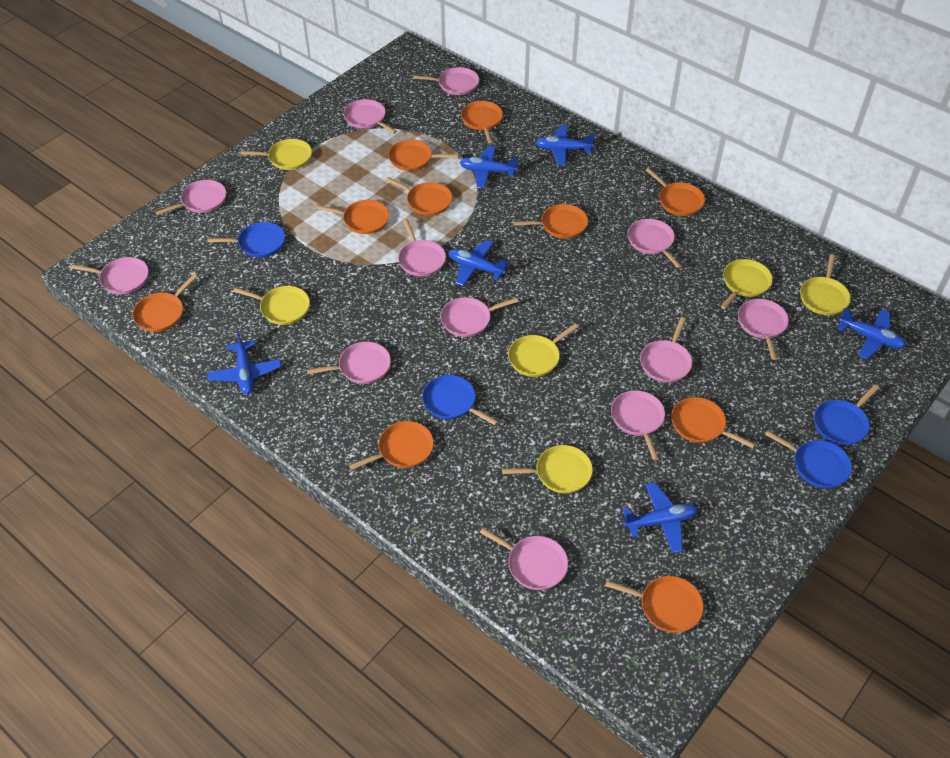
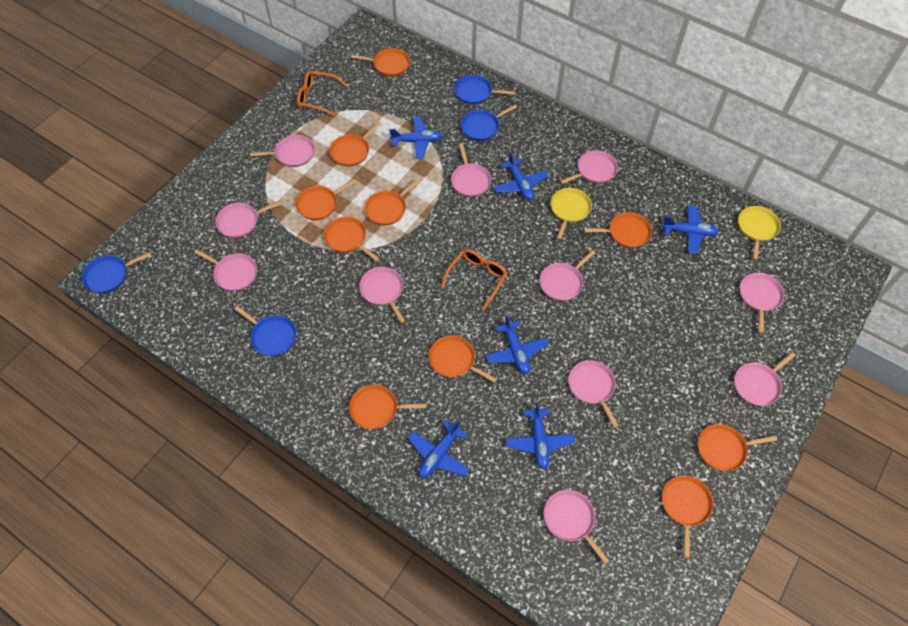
orange glasses: 0 -> 2
pink pan: 12 -> 11
yellow pan: 6 -> 2

